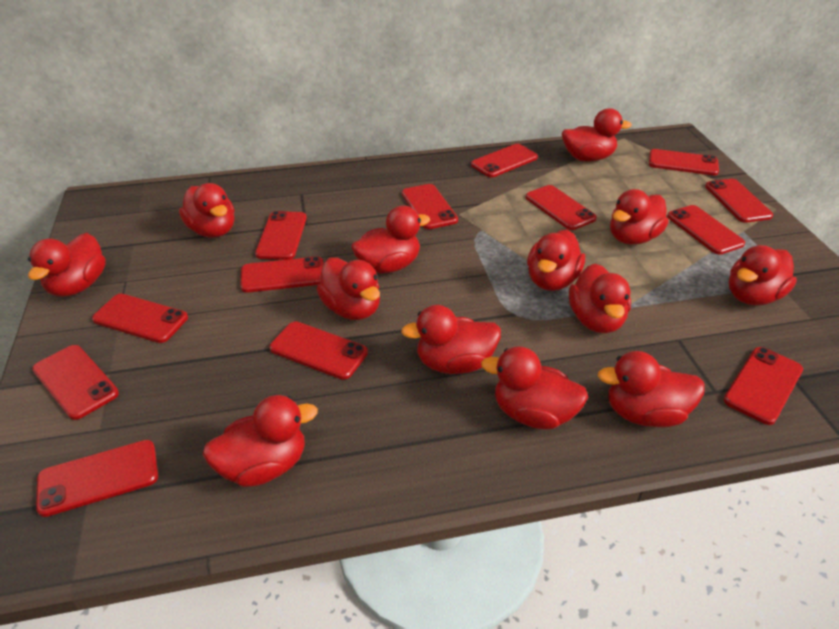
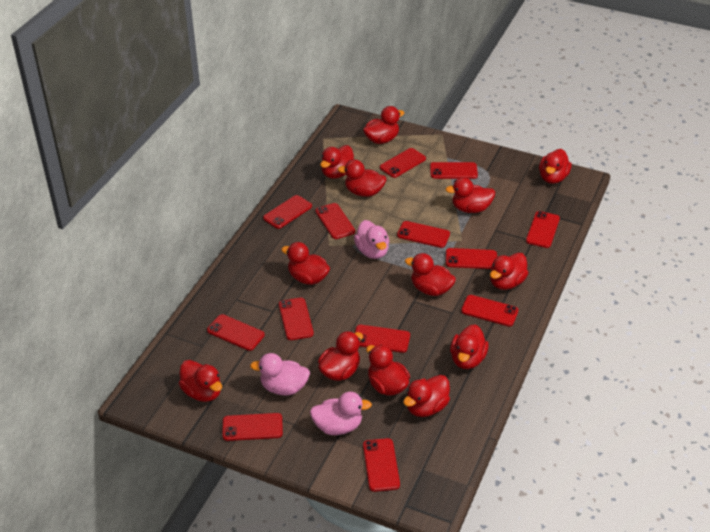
pink duck: 0 -> 3

